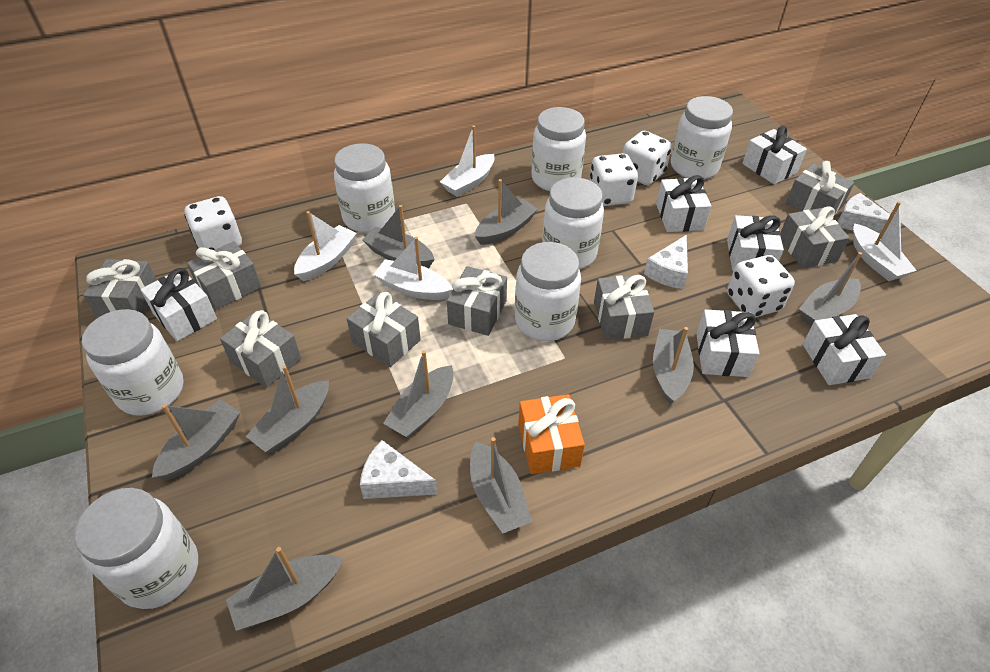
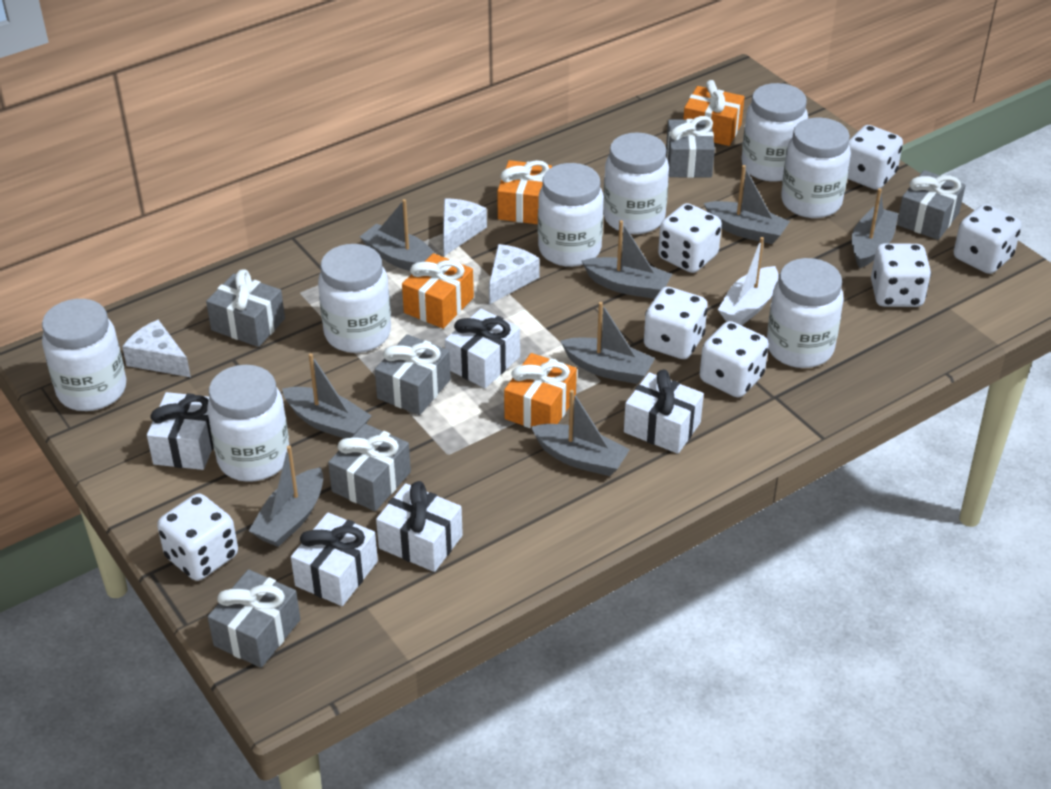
grey boat: 9 -> 8
grey gift: 8 -> 6
orange gift: 1 -> 4
white boat: 4 -> 1
white dice: 4 -> 7
white gift: 6 -> 5
white jar: 7 -> 8

